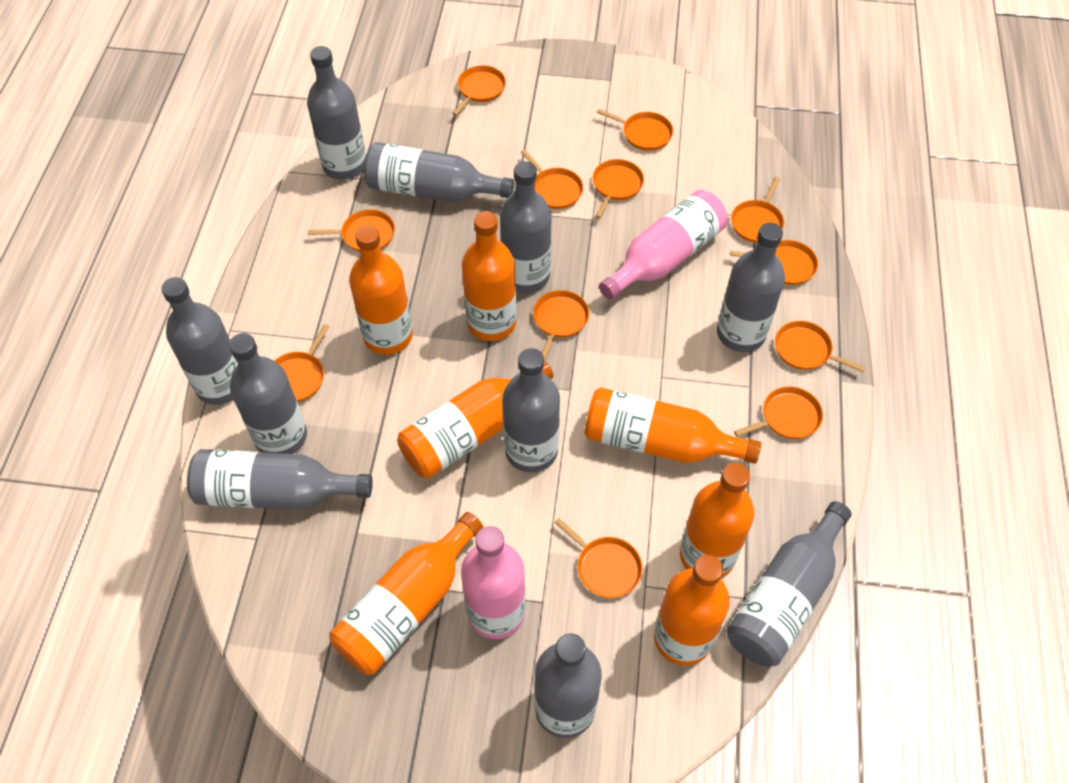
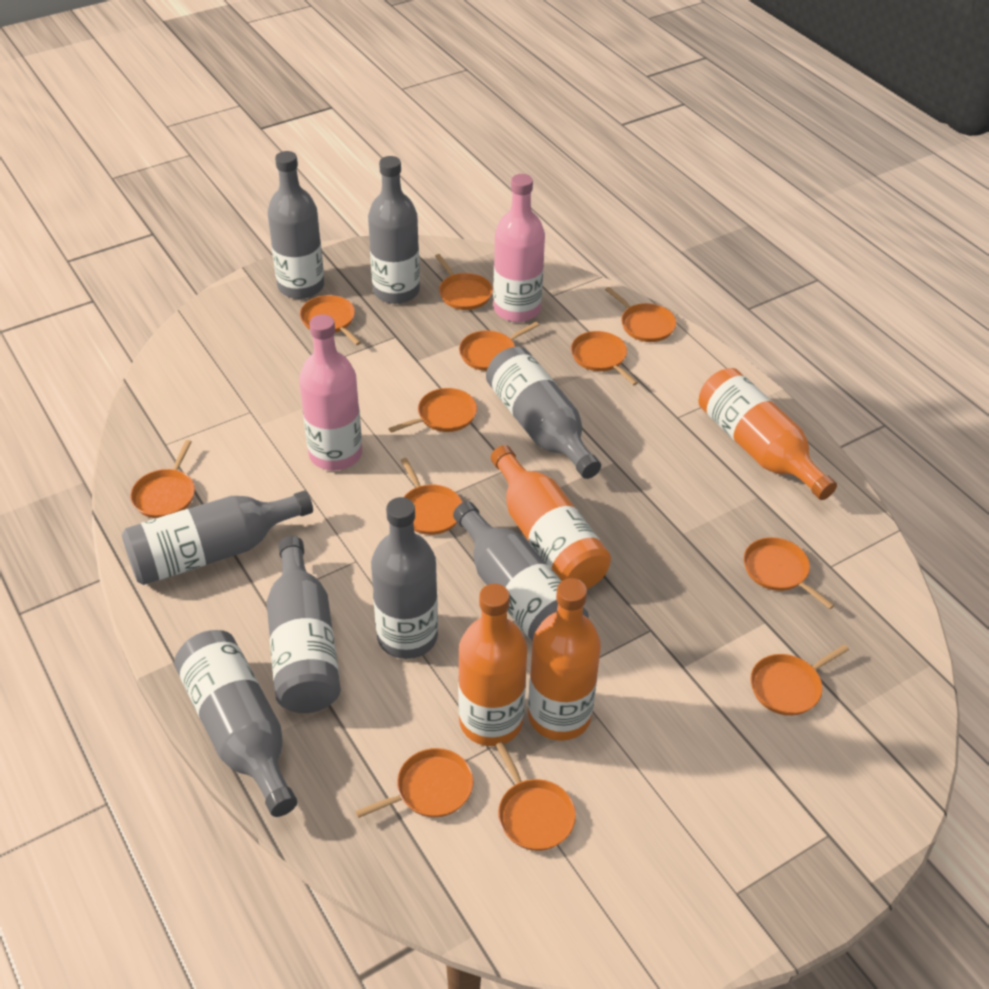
grey bottle: 10 -> 8
orange bottle: 7 -> 4

